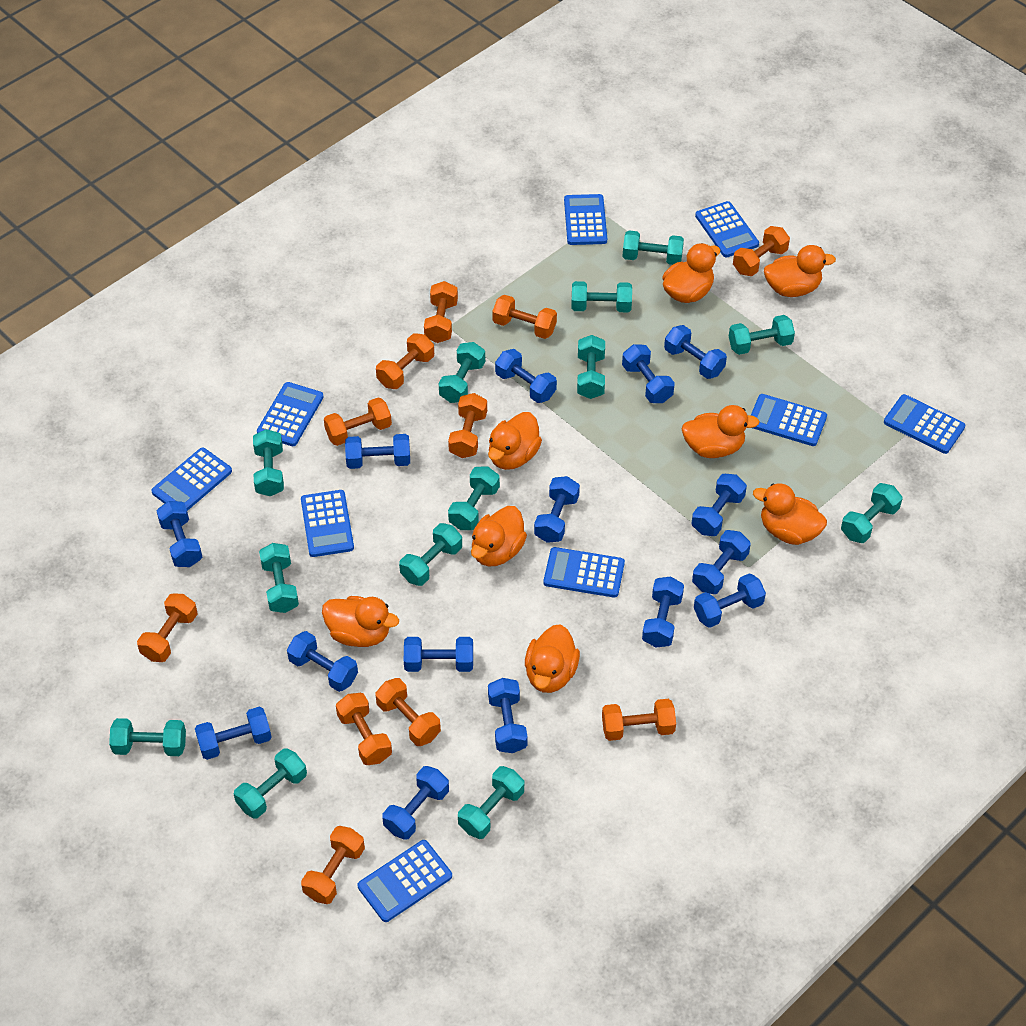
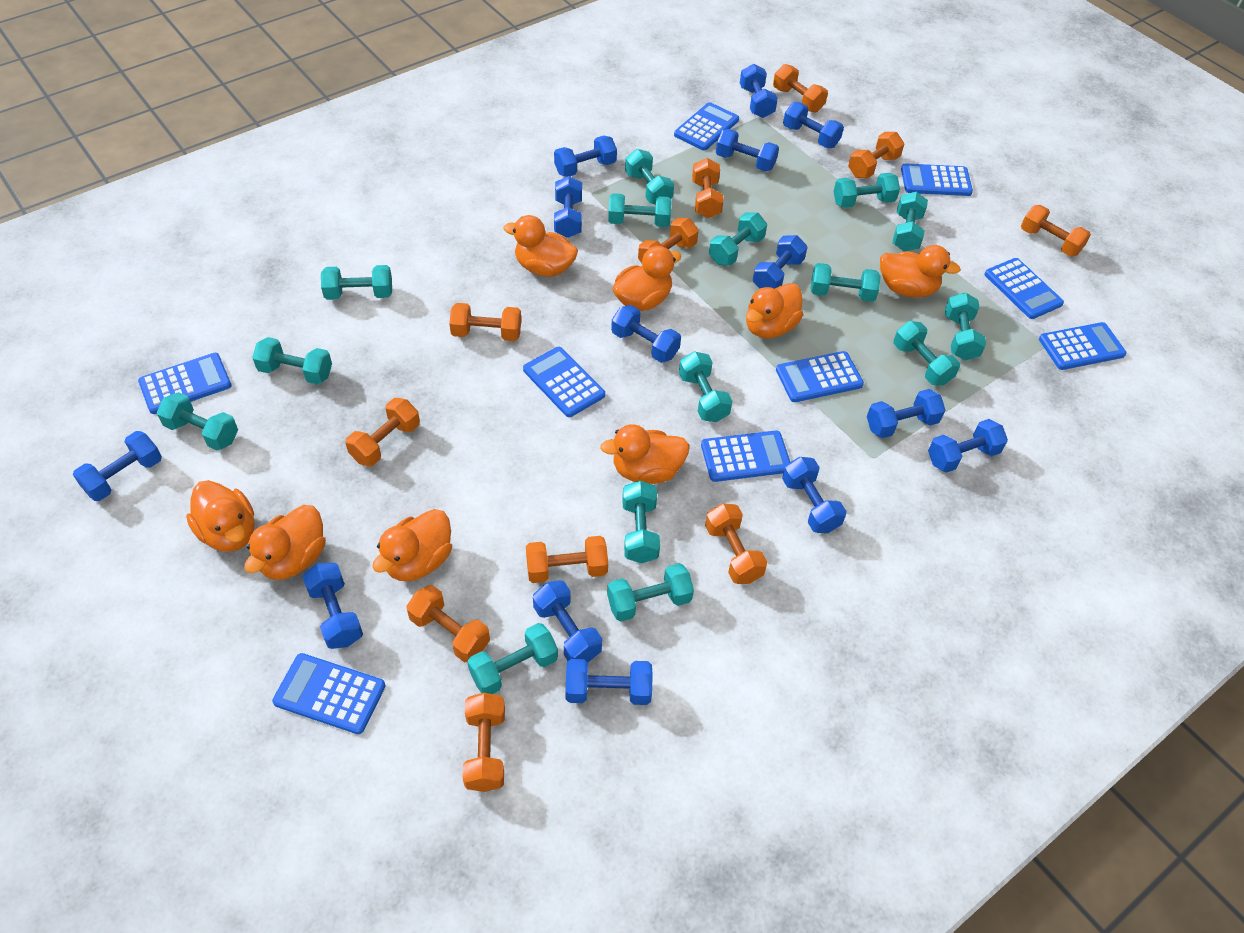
blue dumbbell: 15 -> 14
turquoise dumbbell: 13 -> 15

